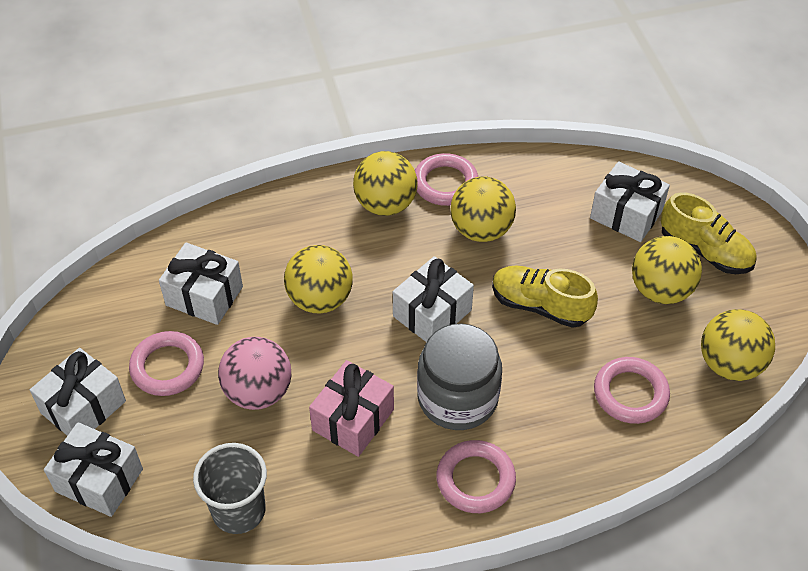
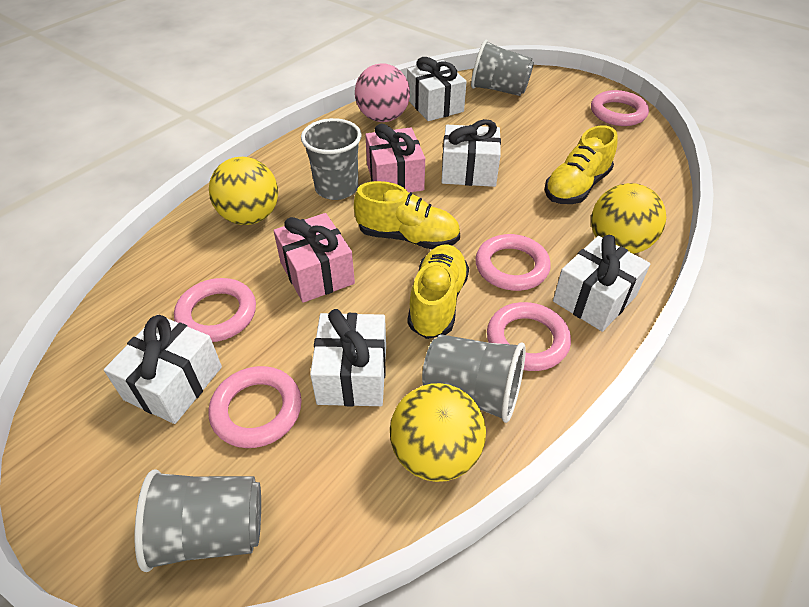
grey cup: 1 -> 4
grey jar: 1 -> 0
pink gift: 1 -> 2
pink ring: 4 -> 5
yellow ball: 5 -> 3
yellow shoe: 2 -> 3

